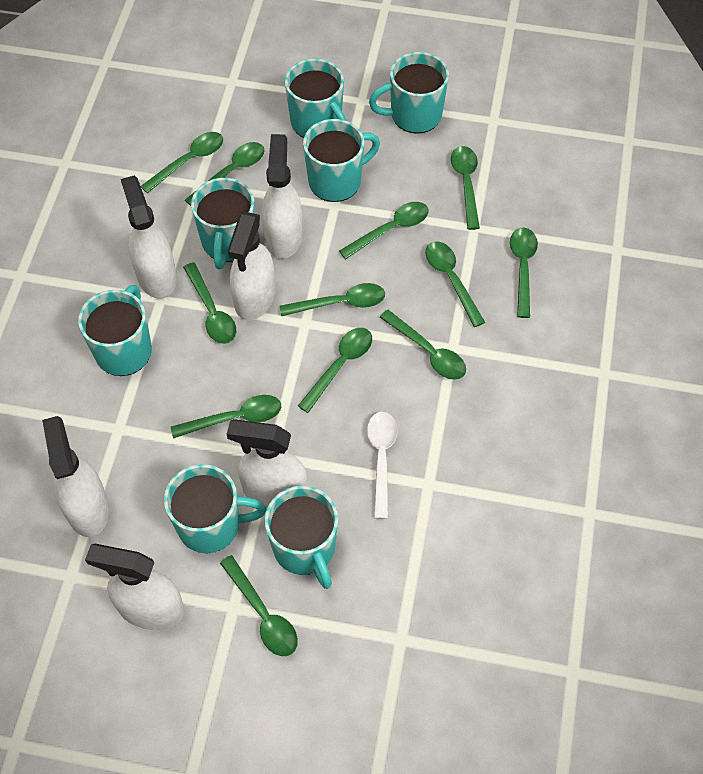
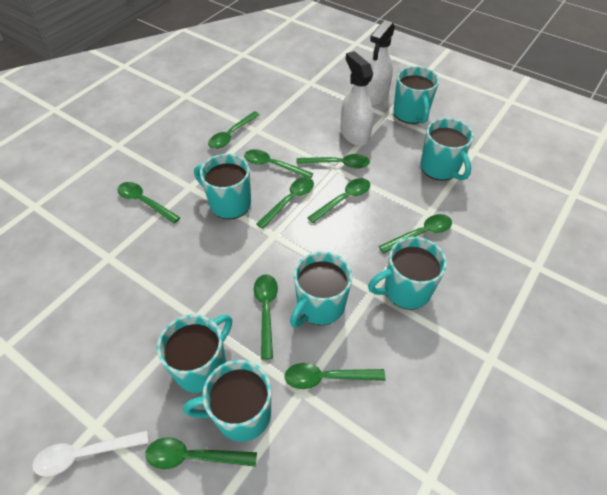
green spoon: 12 -> 10
white spray bottle: 6 -> 2

